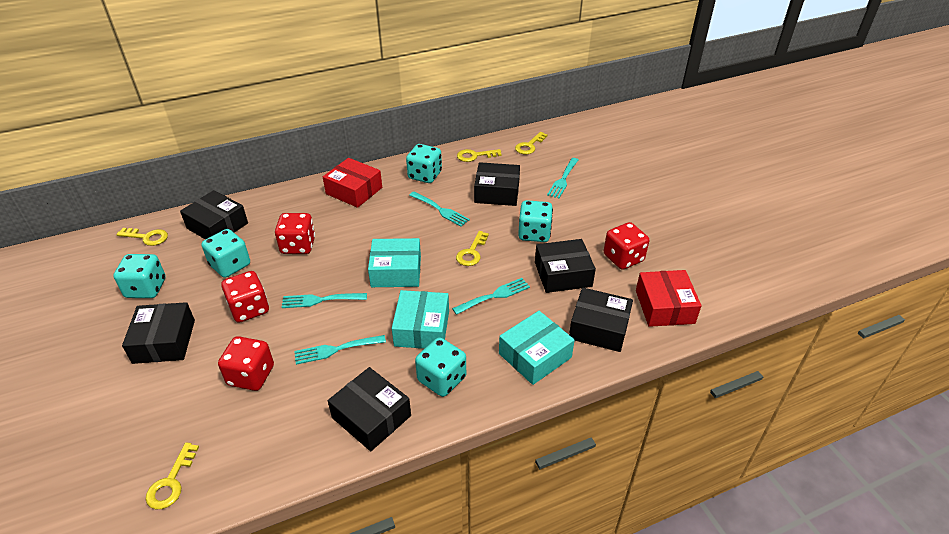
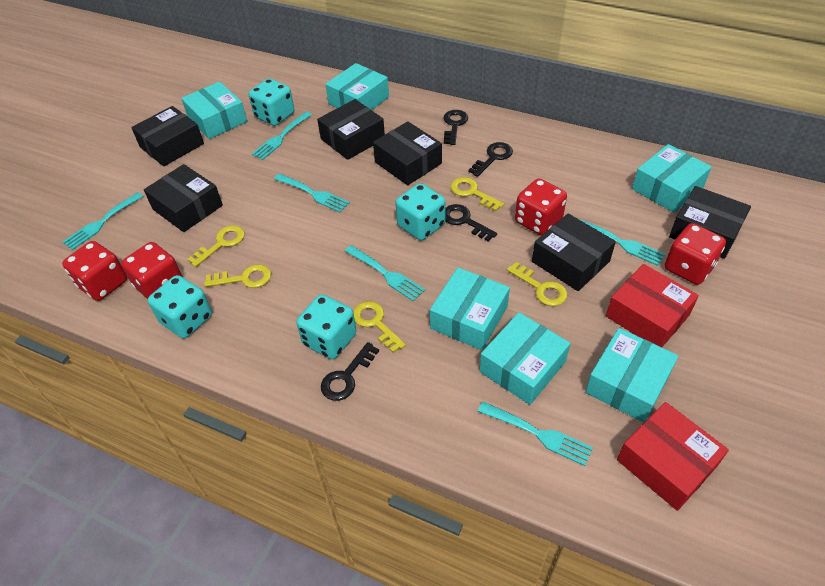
black key: 0 -> 4
turquoise box: 3 -> 6
turquoise dice: 5 -> 4
turquoise fork: 5 -> 6

